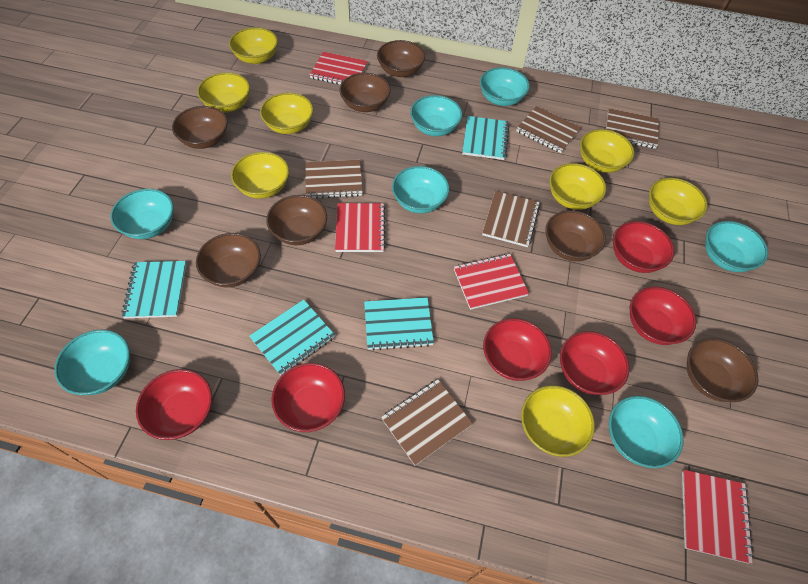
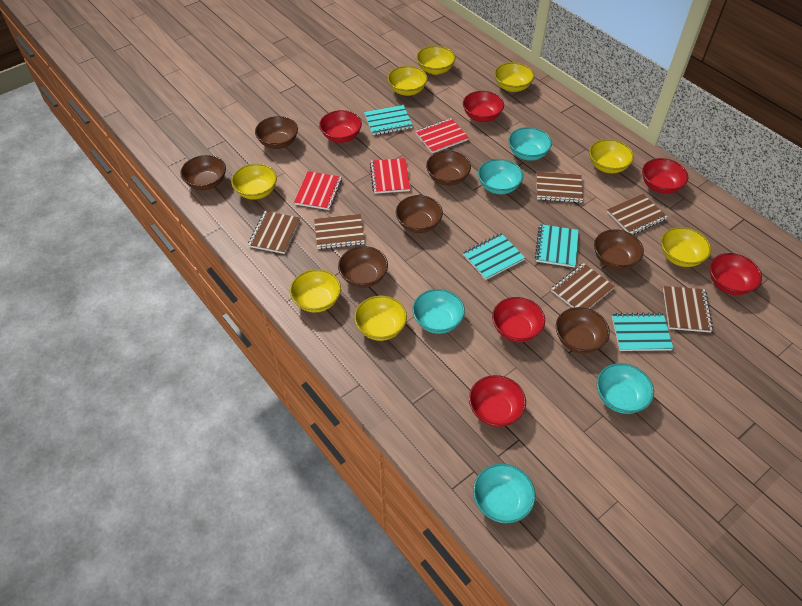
brown notebook: 5 -> 6
red notebook: 4 -> 3
turquoise bowl: 7 -> 5

